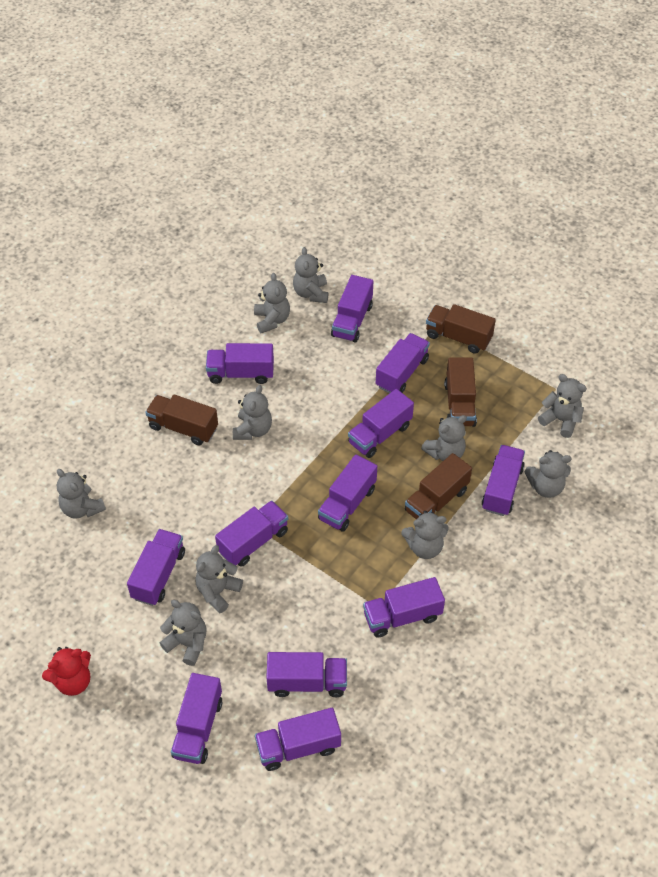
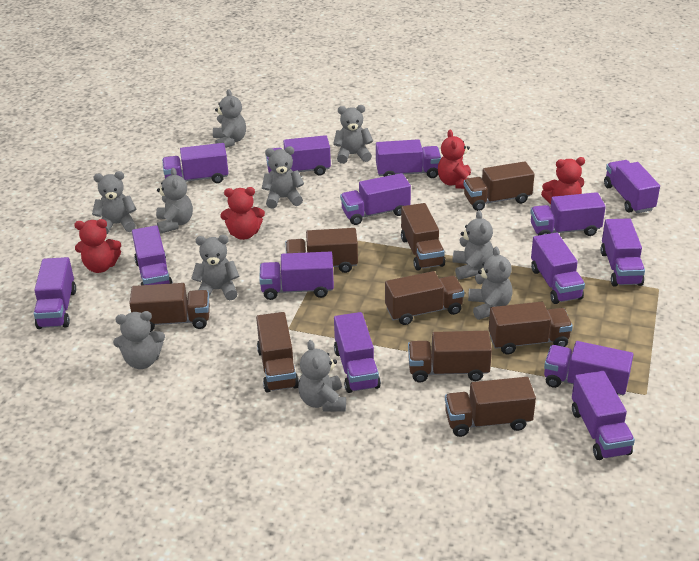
brown truck: 4 -> 9
purple truck: 12 -> 14
red teddy bear: 1 -> 4

